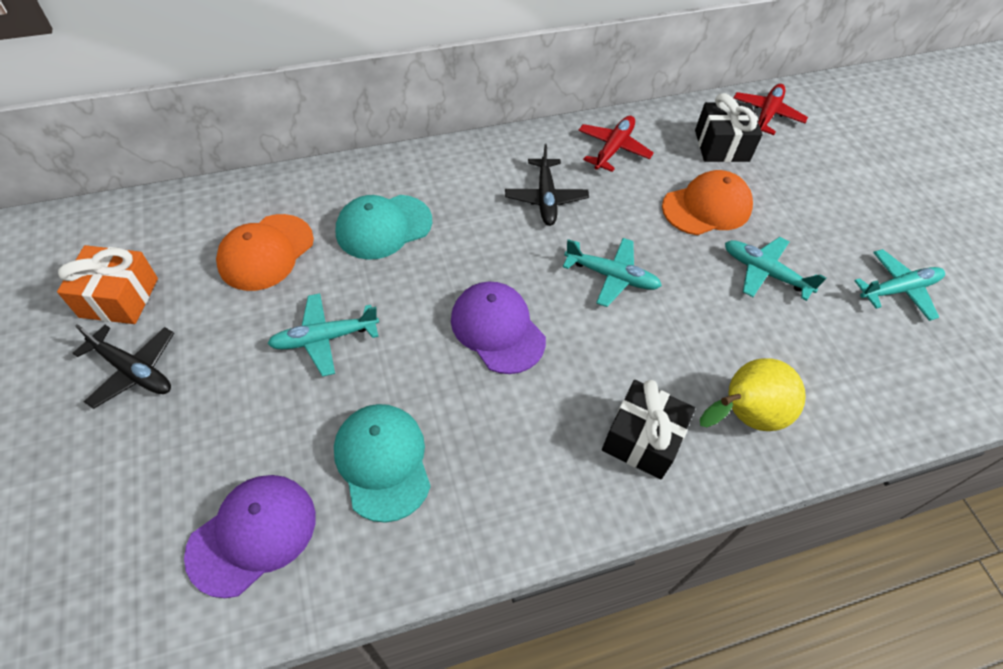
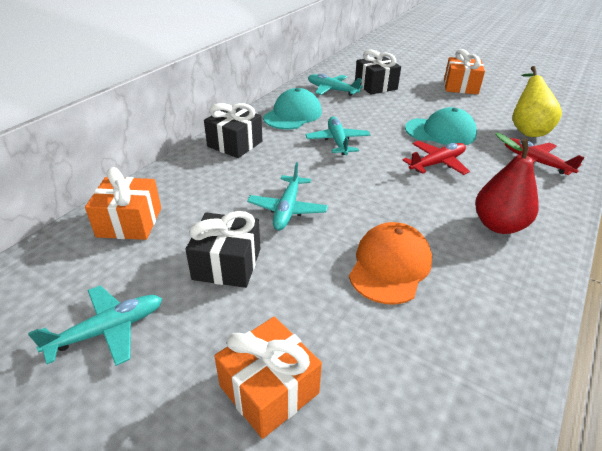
black gift: 2 -> 3
black plane: 2 -> 0
orange cap: 2 -> 1
orange gift: 1 -> 3
purple cap: 2 -> 0
red pear: 0 -> 1

